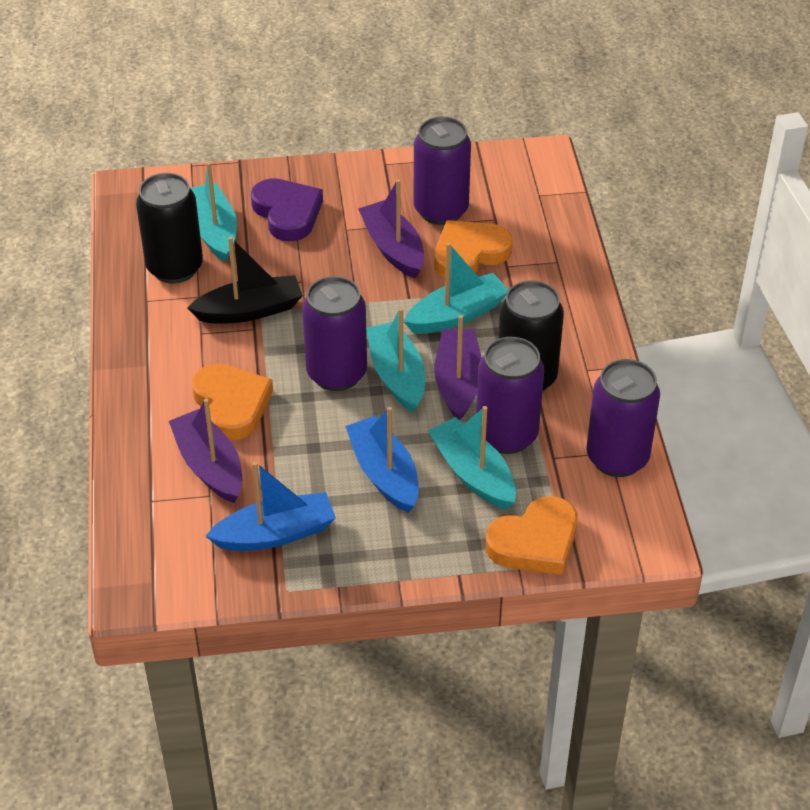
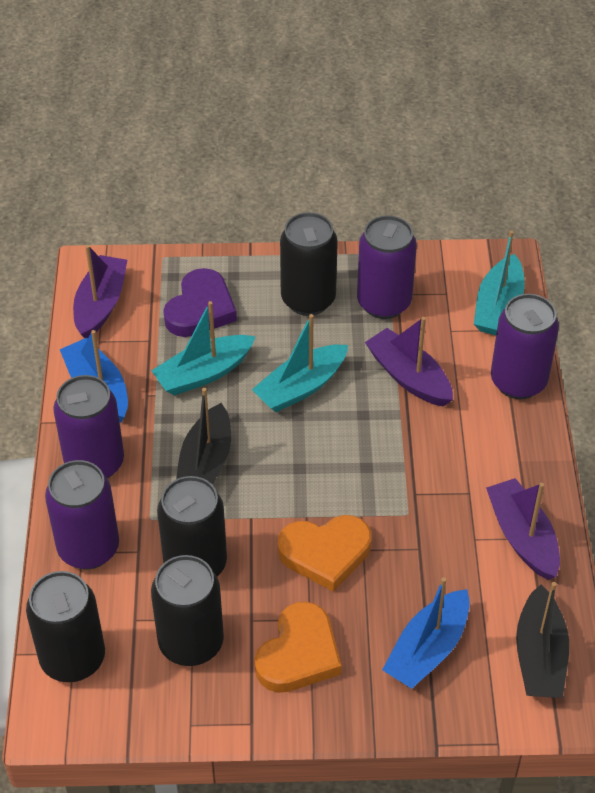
black boat: 1 -> 2
black can: 2 -> 4
orange heart: 3 -> 2
turquoise boat: 4 -> 3

